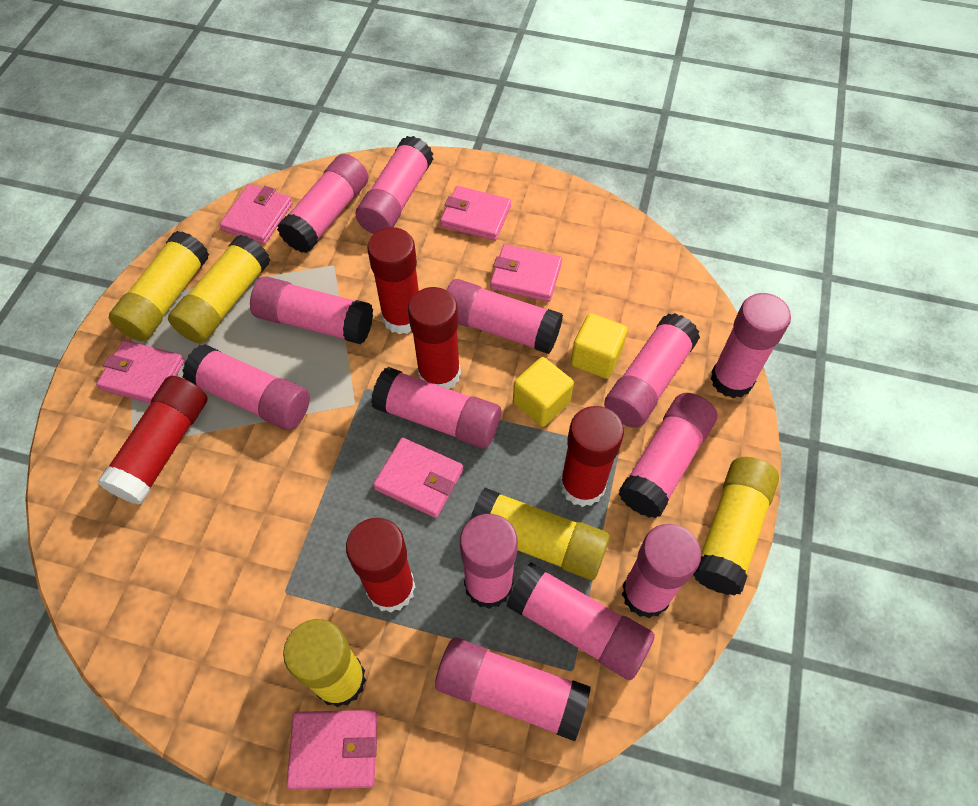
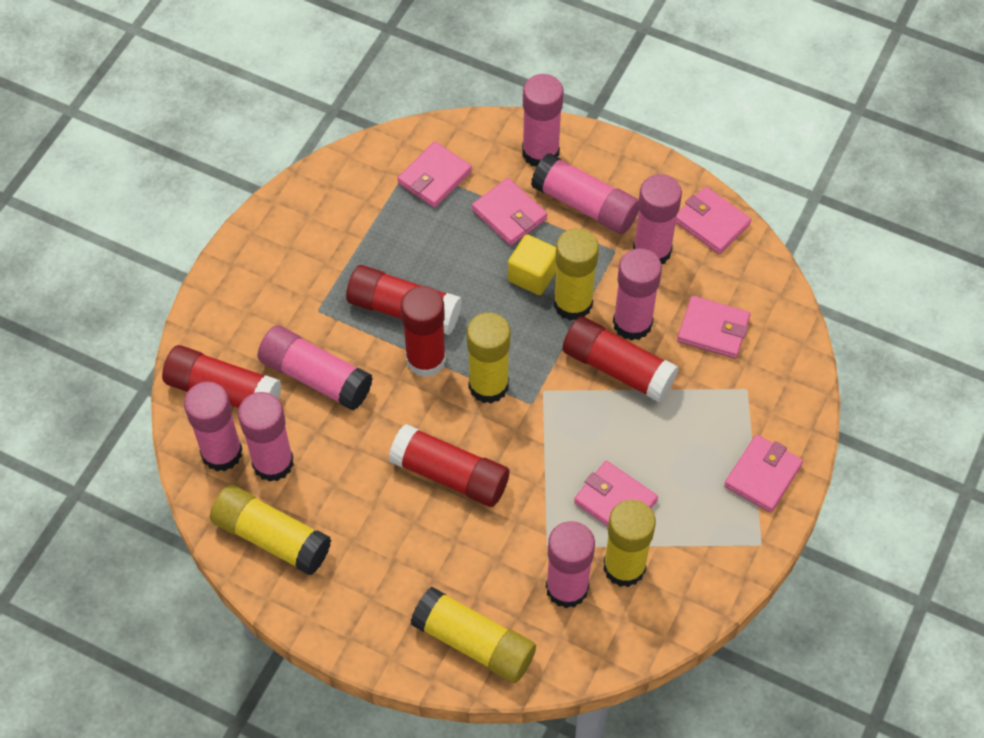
pink glue stick: 13 -> 8
yellow cube: 2 -> 1

